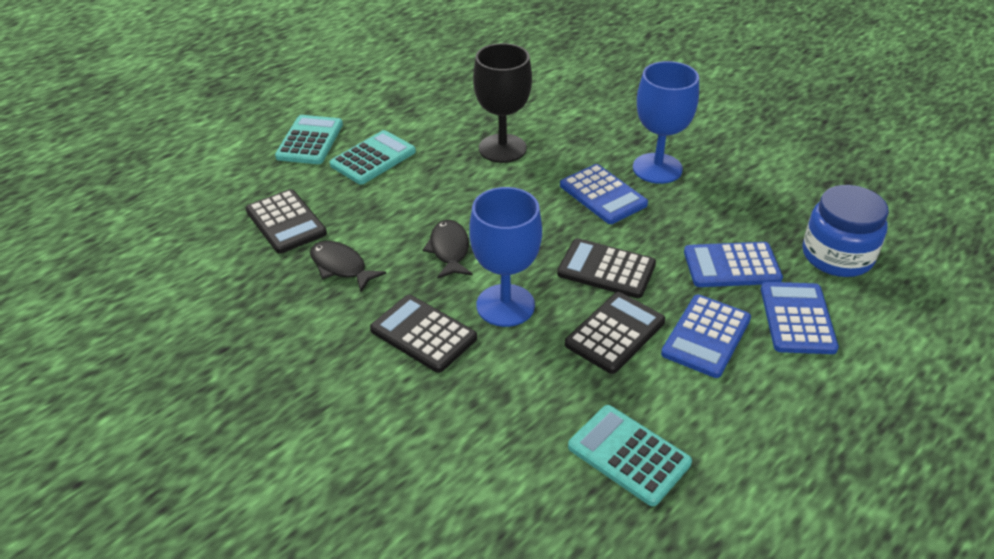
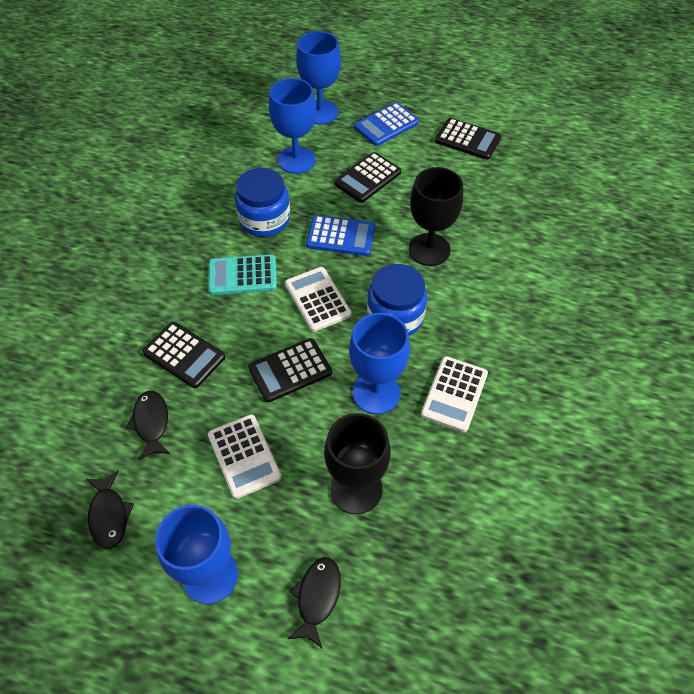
black fish: 2 -> 3
black goblet: 1 -> 2
blue calculator: 4 -> 2
blue goblet: 2 -> 4
blue jar: 1 -> 2
turquoise calculator: 3 -> 1
white calculator: 0 -> 3

